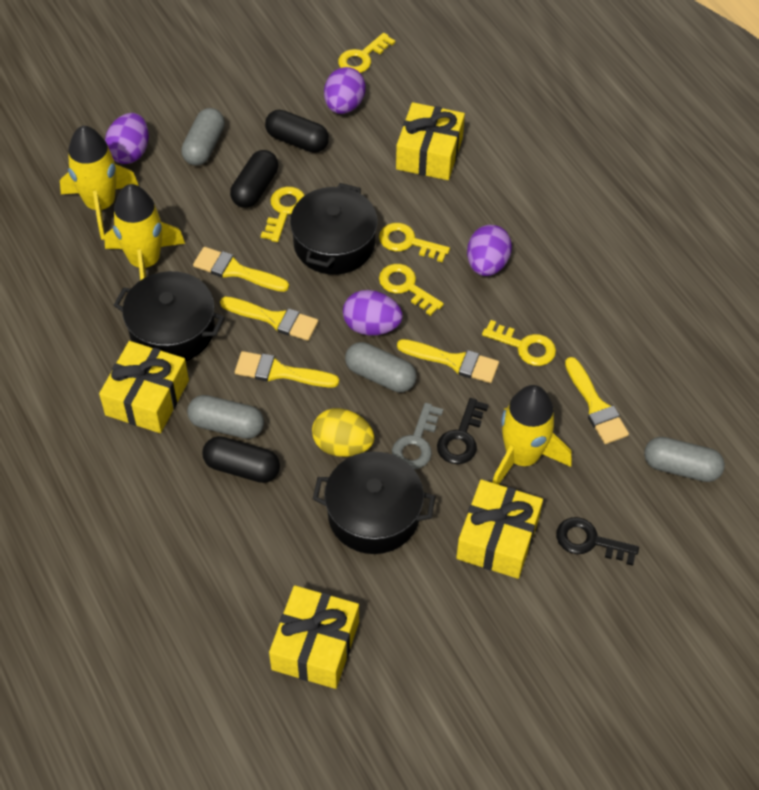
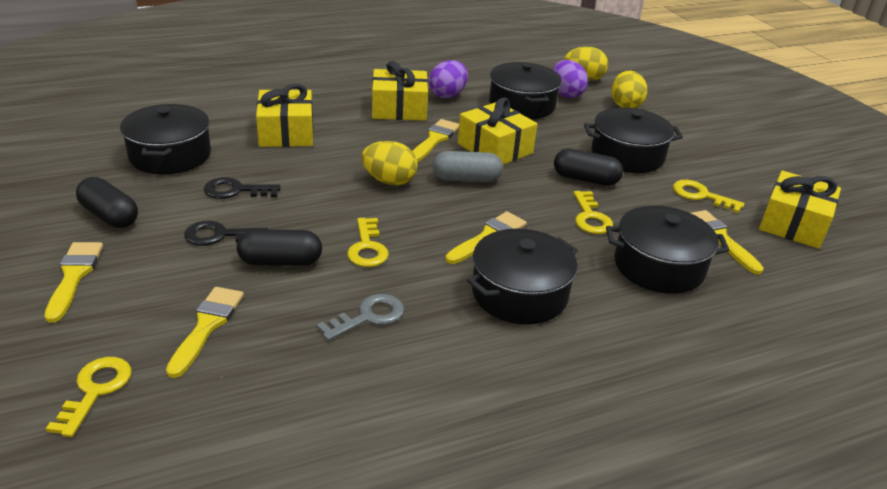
black pot: 3 -> 5
grey capsule: 4 -> 1
purple egg: 4 -> 2
yellow egg: 1 -> 3
yellow key: 5 -> 4
yellow rocket: 3 -> 0

